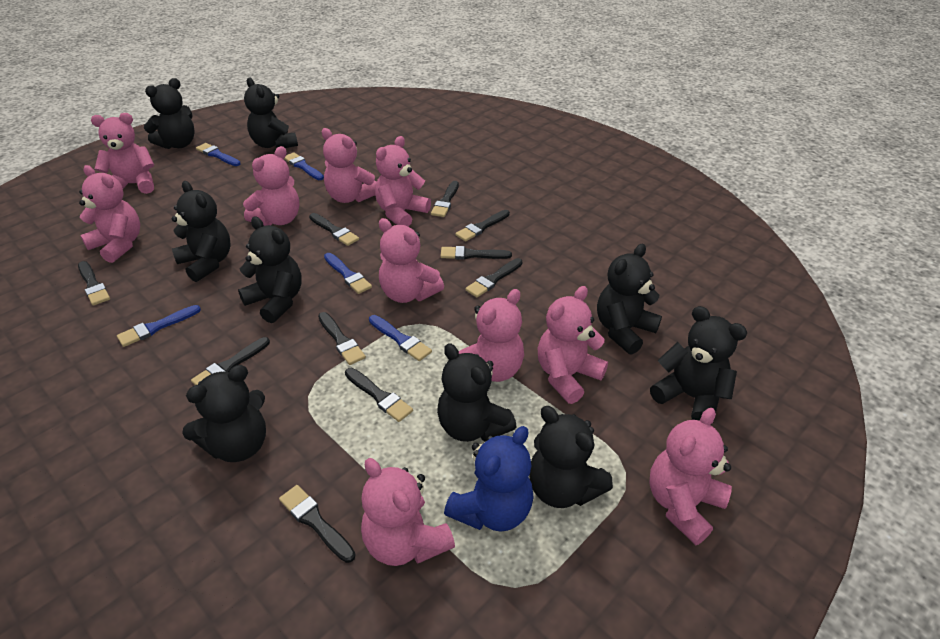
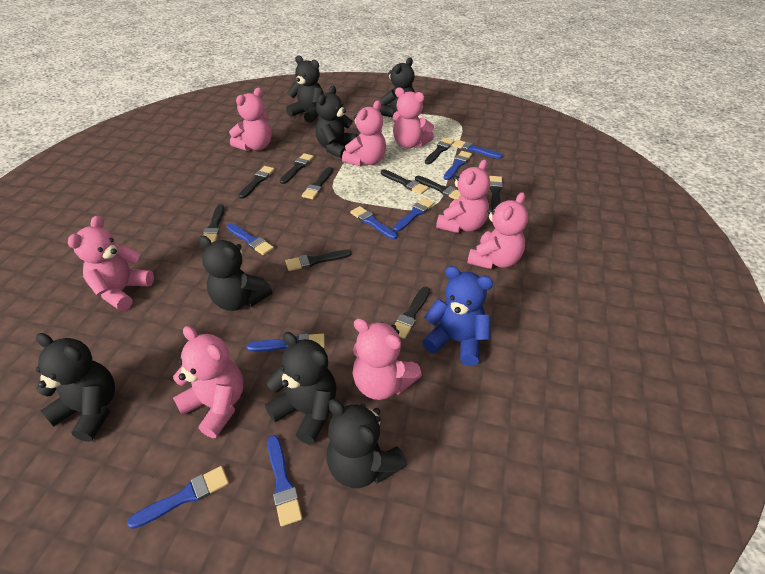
black teddy bear: 9 -> 7
blue brush: 5 -> 8
pink teddy bear: 10 -> 8

